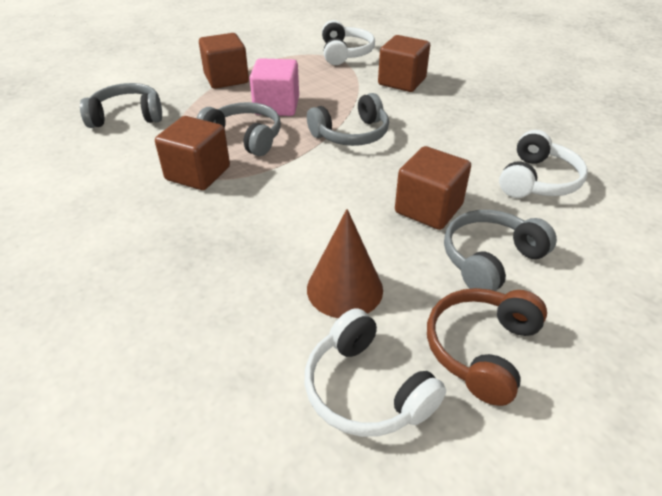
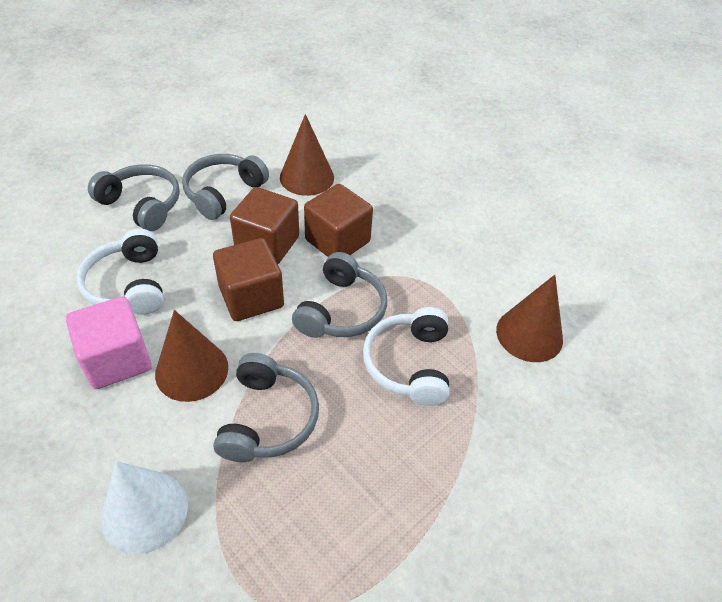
brown cone: 1 -> 3
brown cube: 4 -> 3
brown headphones: 1 -> 0
white cone: 0 -> 1
white headphones: 3 -> 2

